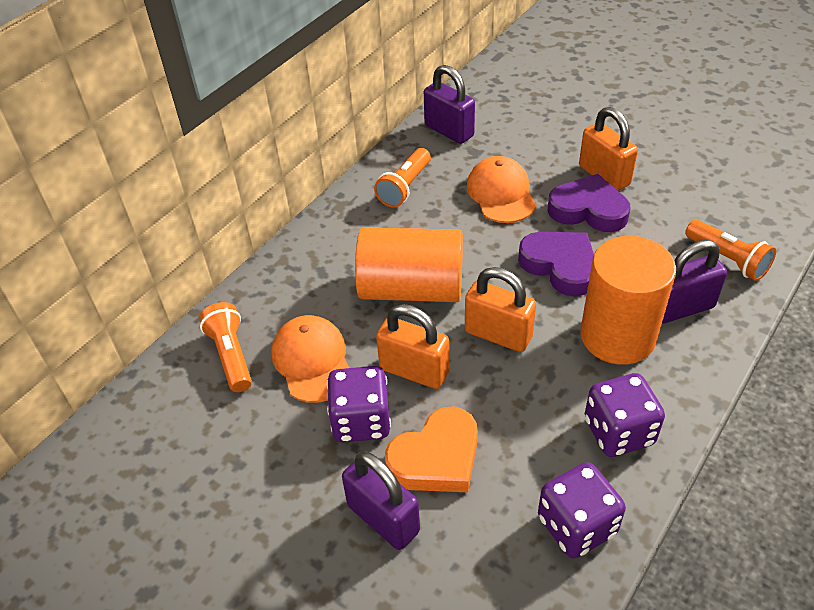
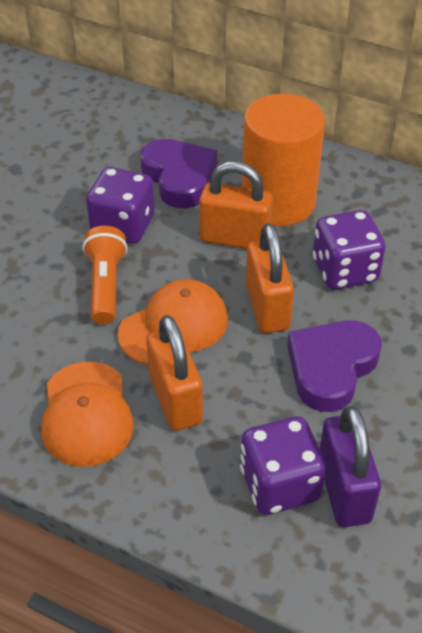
orange cylinder: 2 -> 1
orange flashlight: 3 -> 1
orange heart: 1 -> 0
purple padlock: 3 -> 1

